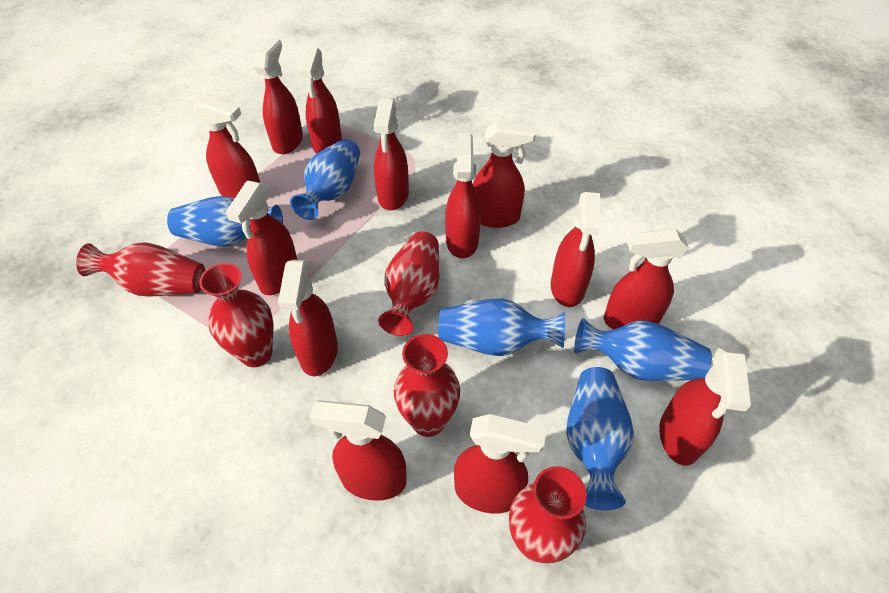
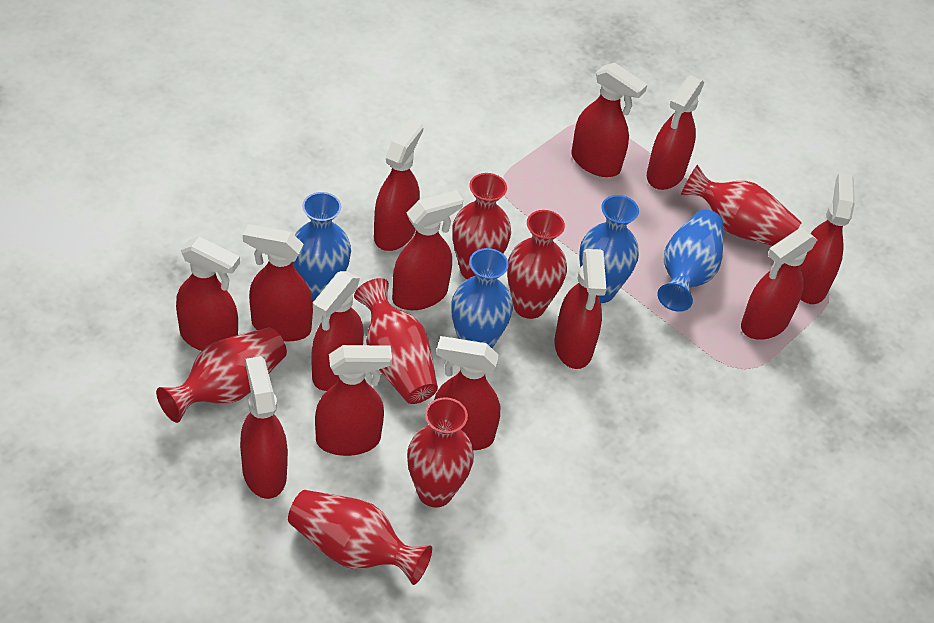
blue vase: 5 -> 4
red vase: 5 -> 7

